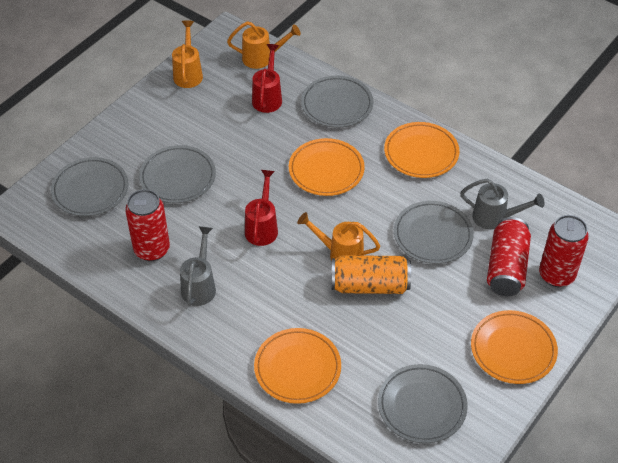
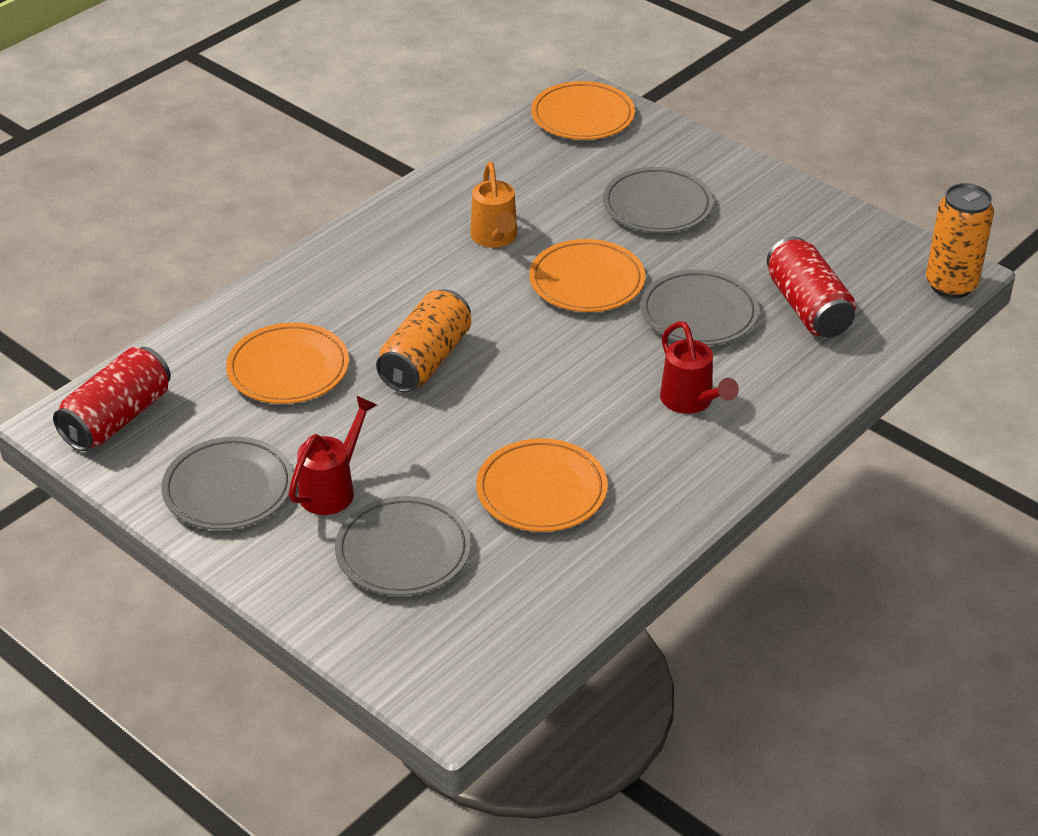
grey plate: 5 -> 4
grey watering can: 2 -> 0
orange can: 1 -> 2
orange watering can: 3 -> 1
red can: 3 -> 2

